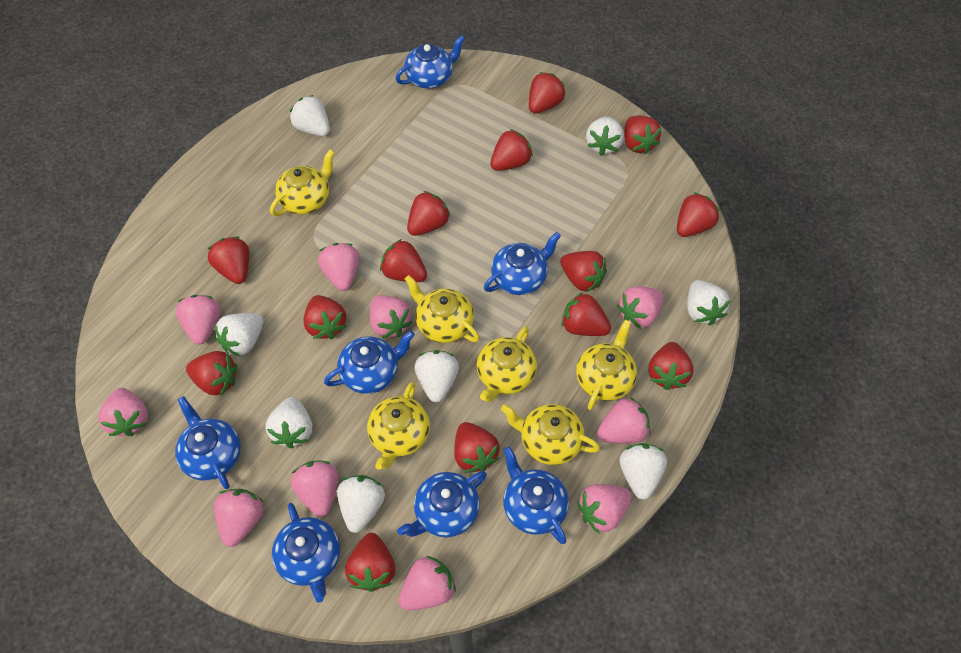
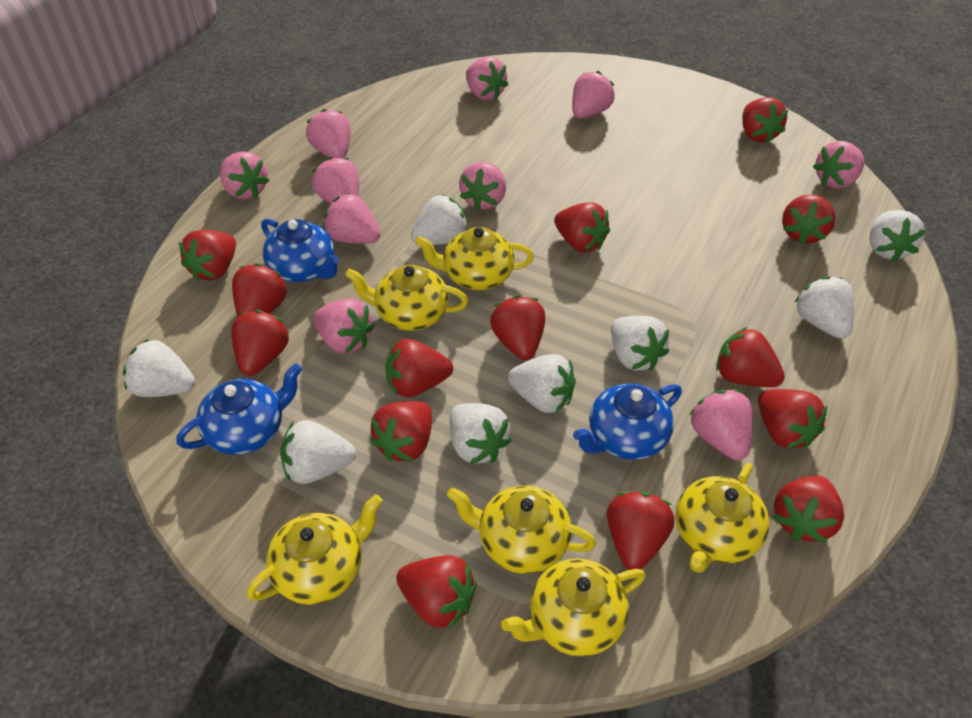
blue teapot: 7 -> 3

